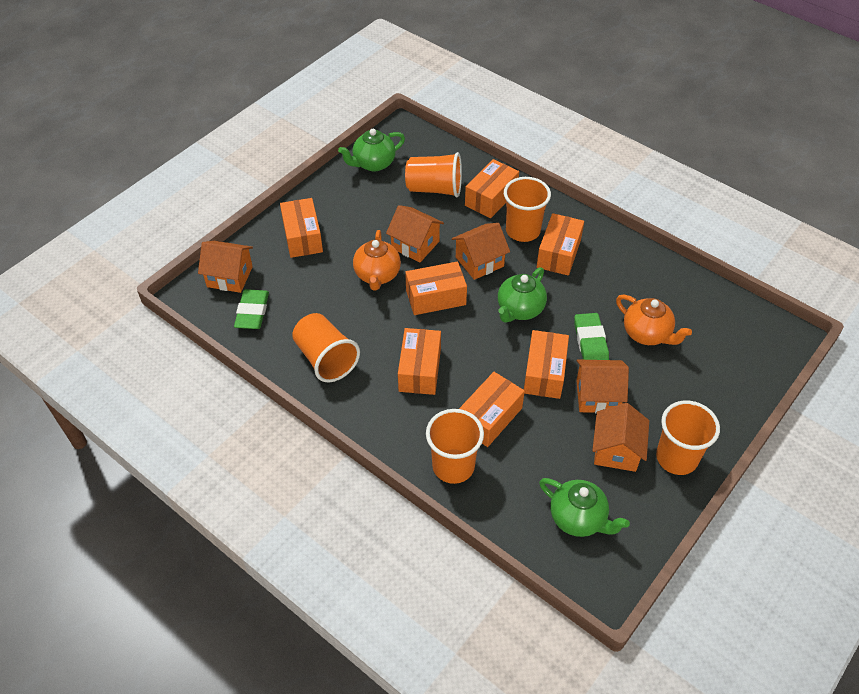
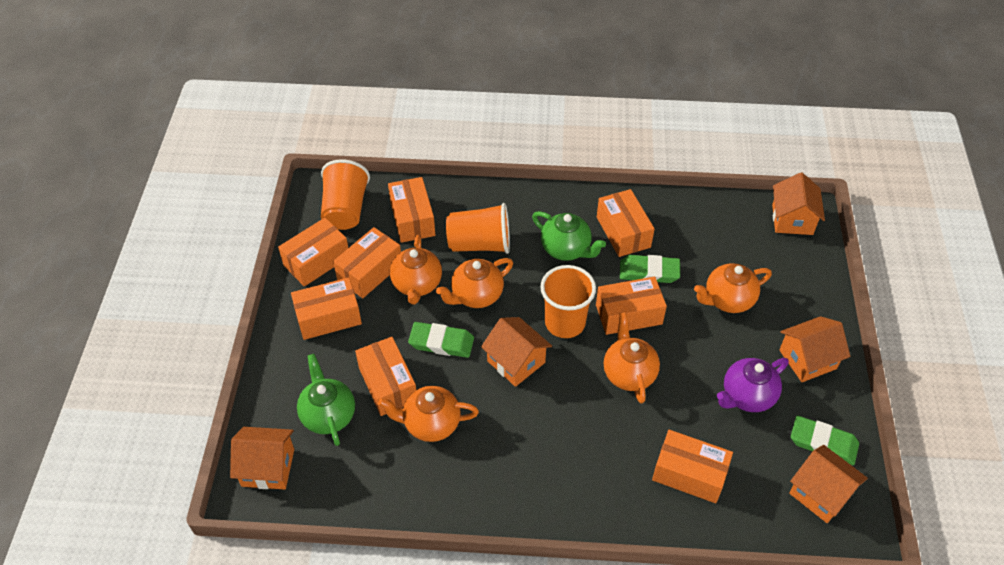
green eraser: 2 -> 3
green teapot: 3 -> 2
orange box: 7 -> 8
orange cup: 5 -> 3
orange teapot: 2 -> 5
purple teapot: 0 -> 1

